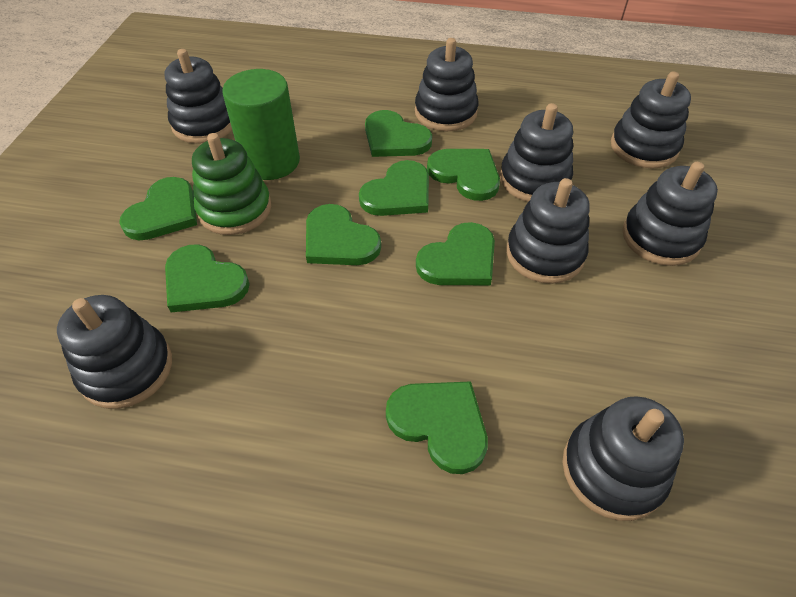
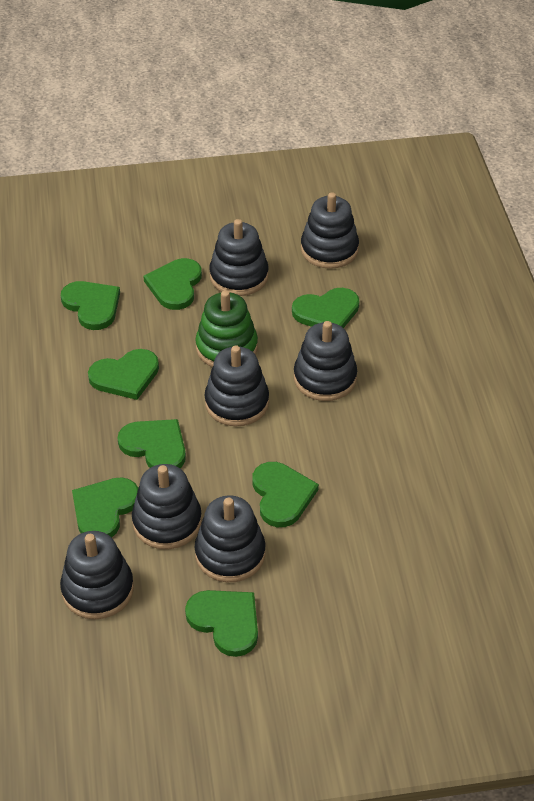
black stacking toy: 8 -> 7
green cylinder: 1 -> 0

